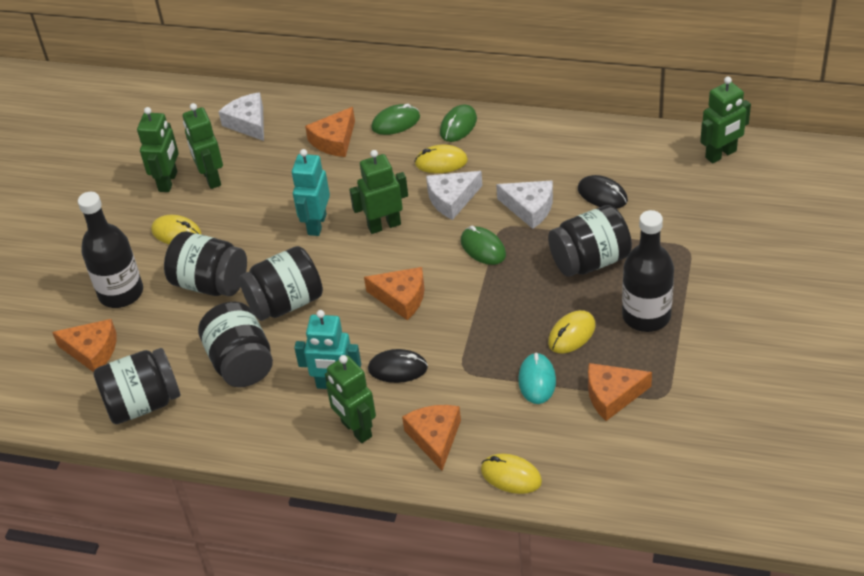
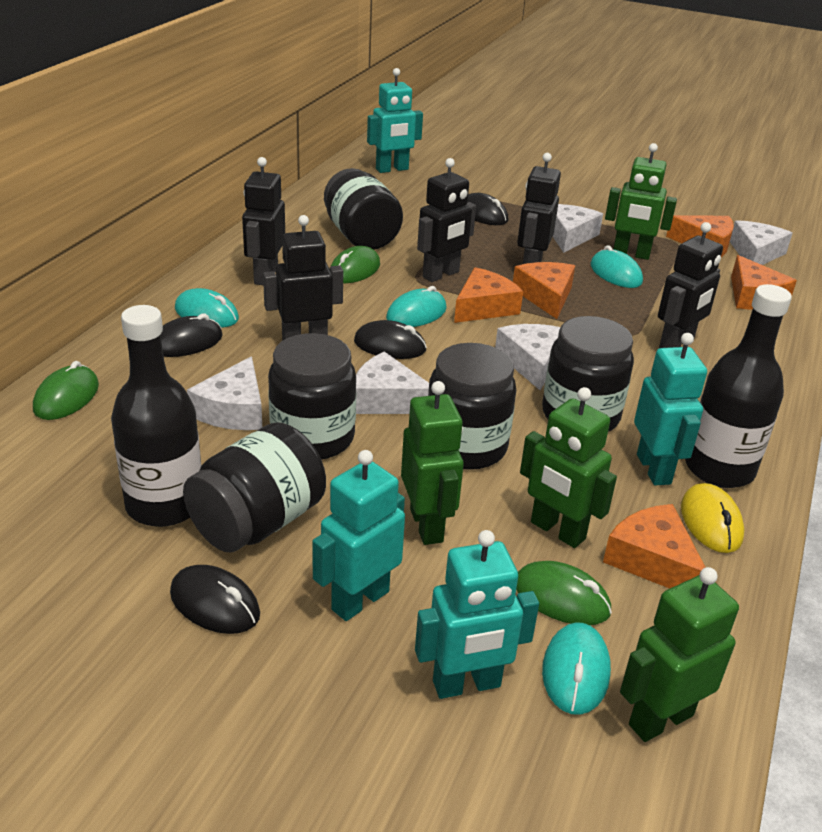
black mouse: 2 -> 4
black robot: 0 -> 5
green robot: 5 -> 4
turquoise mouse: 1 -> 4
turquoise robot: 2 -> 4
white cheese: 3 -> 5
yellow mouse: 4 -> 1

